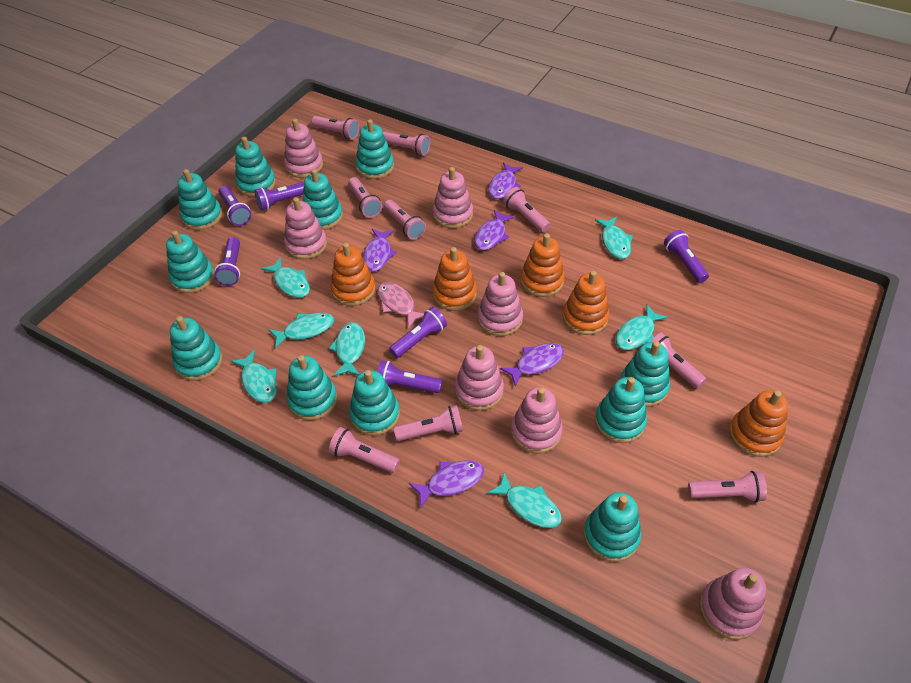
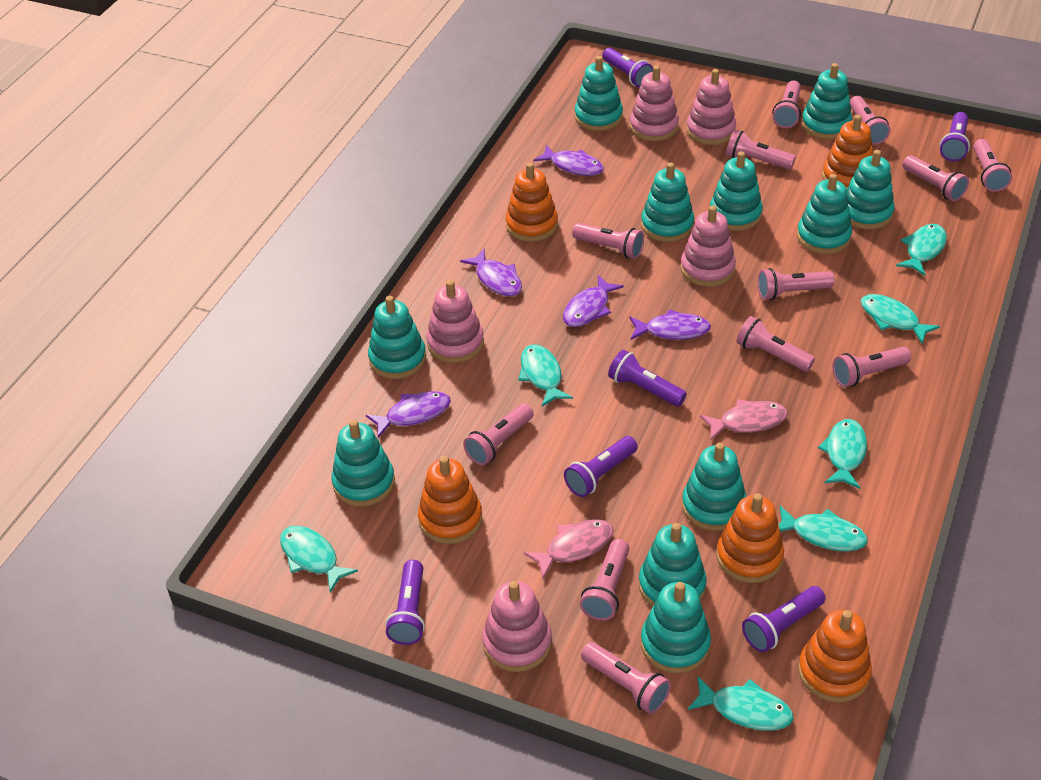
pink fish: 1 -> 2
pink flashlight: 9 -> 12
pink stacking toy: 7 -> 5

